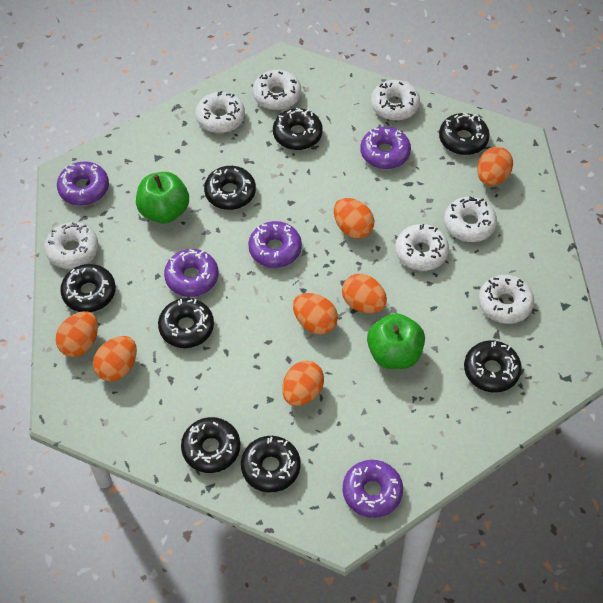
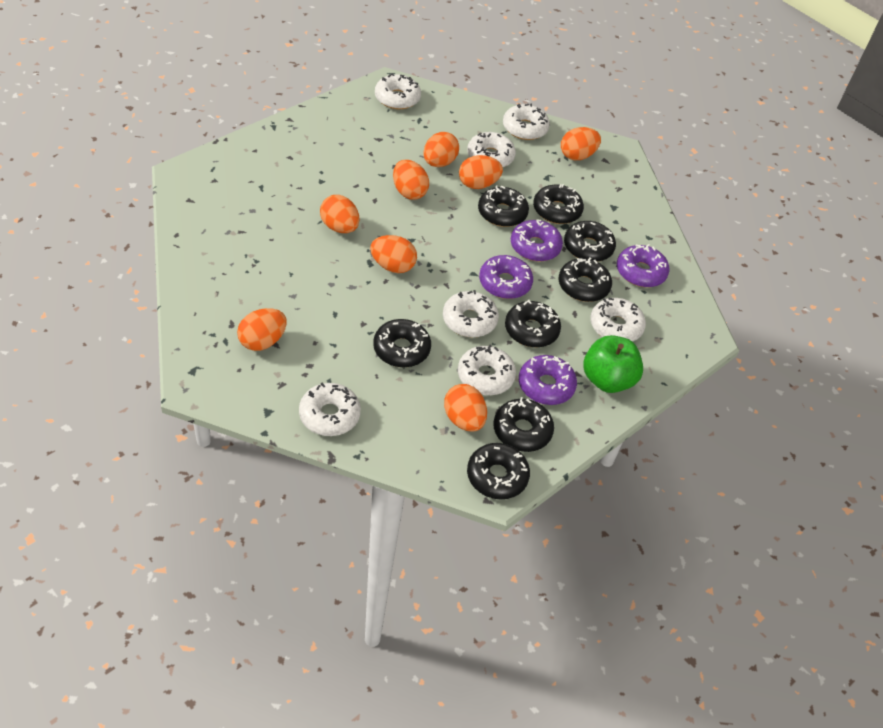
green apple: 2 -> 1
orange egg: 7 -> 8
purple donut: 5 -> 4

